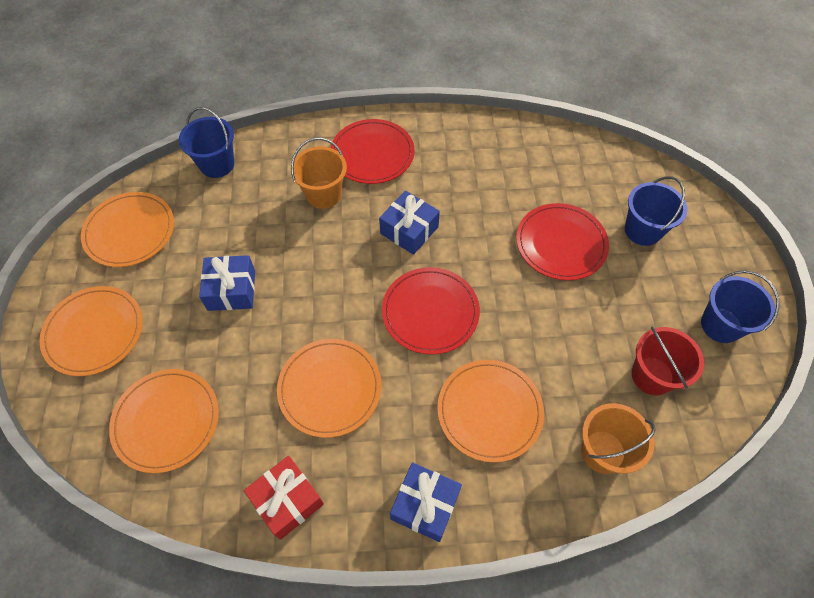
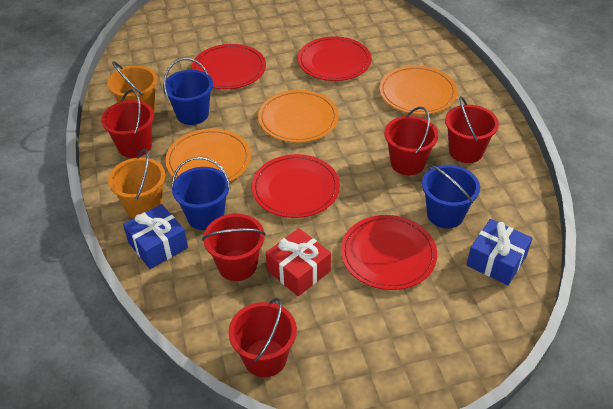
blue gift: 3 -> 2
orange plate: 5 -> 3
red bucket: 1 -> 5
red plate: 3 -> 4

